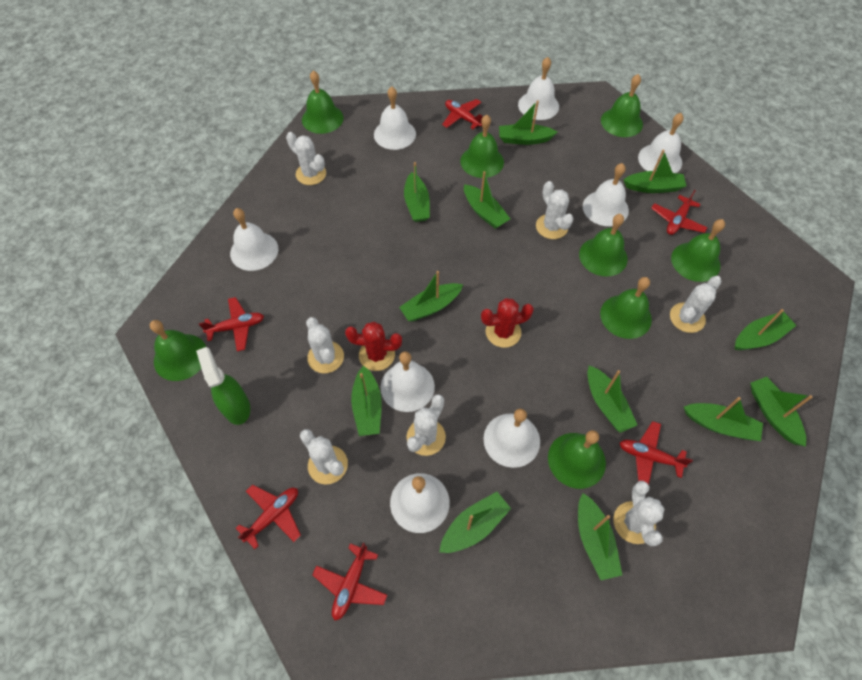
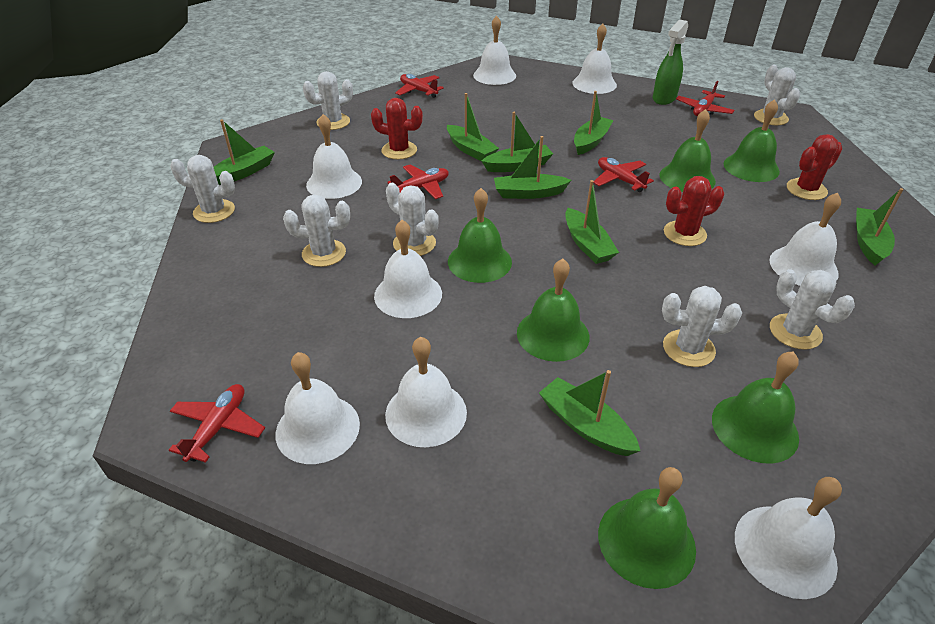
green bell: 8 -> 6
green boat: 12 -> 8
red cactus: 2 -> 3
red plane: 6 -> 5

